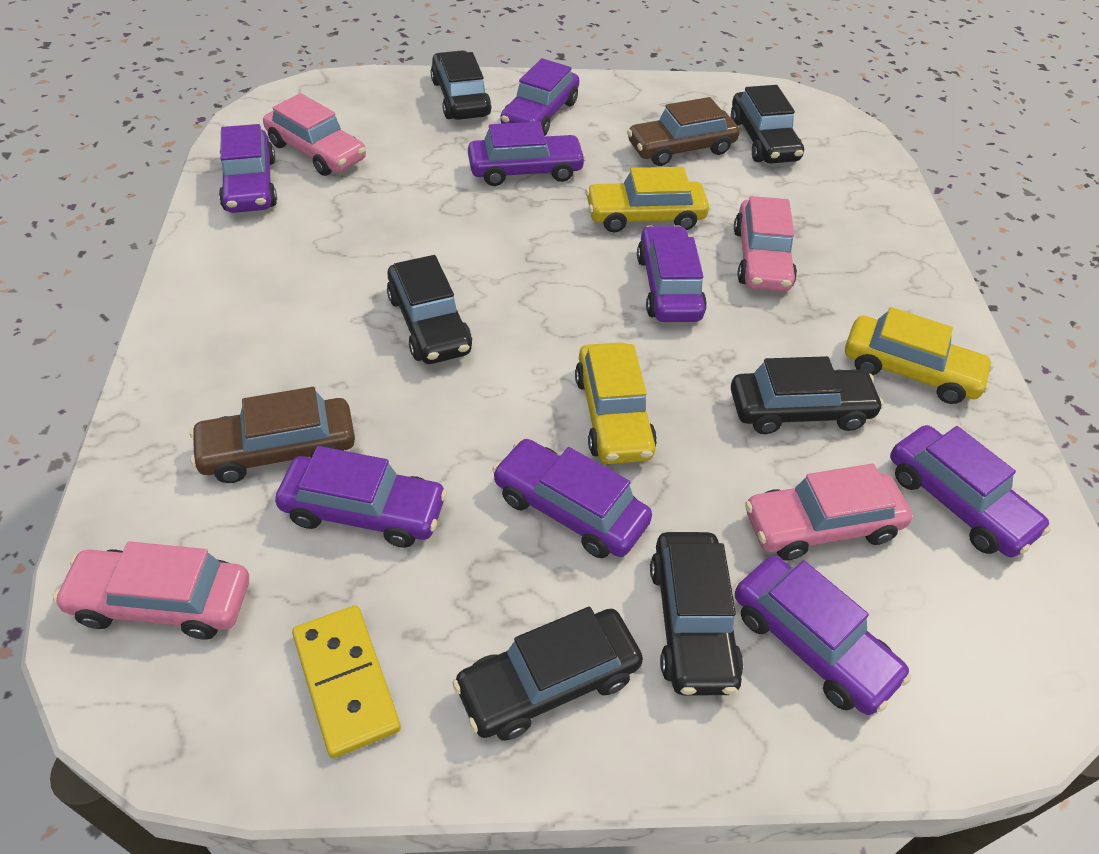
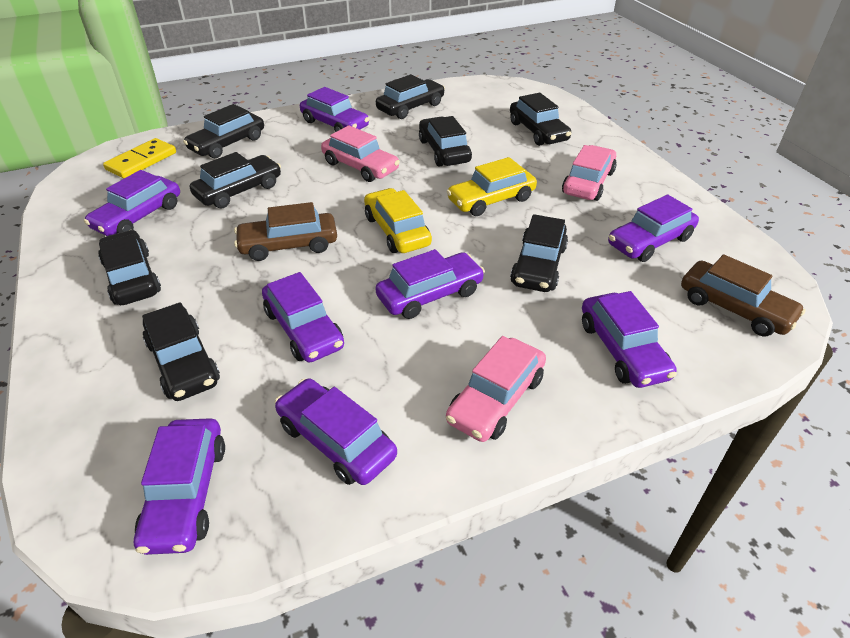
black car: 6 -> 8
pink car: 4 -> 3
yellow car: 3 -> 2

